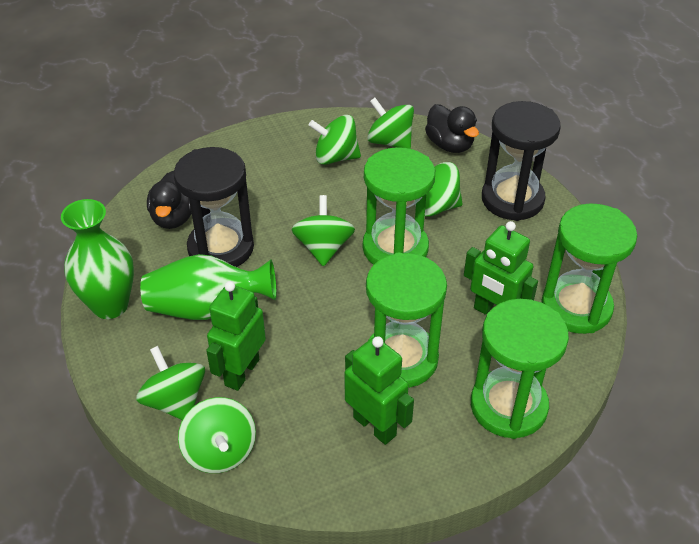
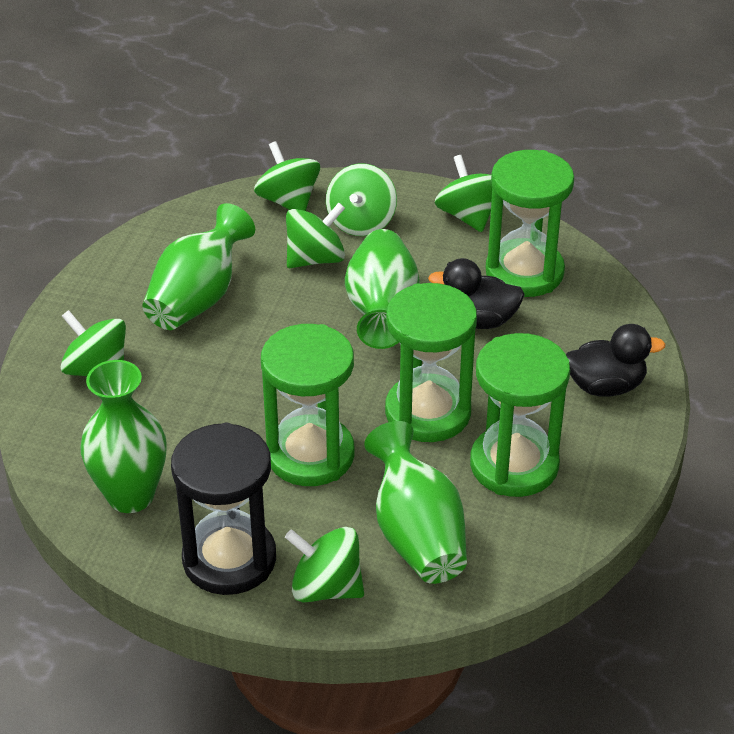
black hourglass: 2 -> 1
green robot: 3 -> 0
green vase: 2 -> 4

